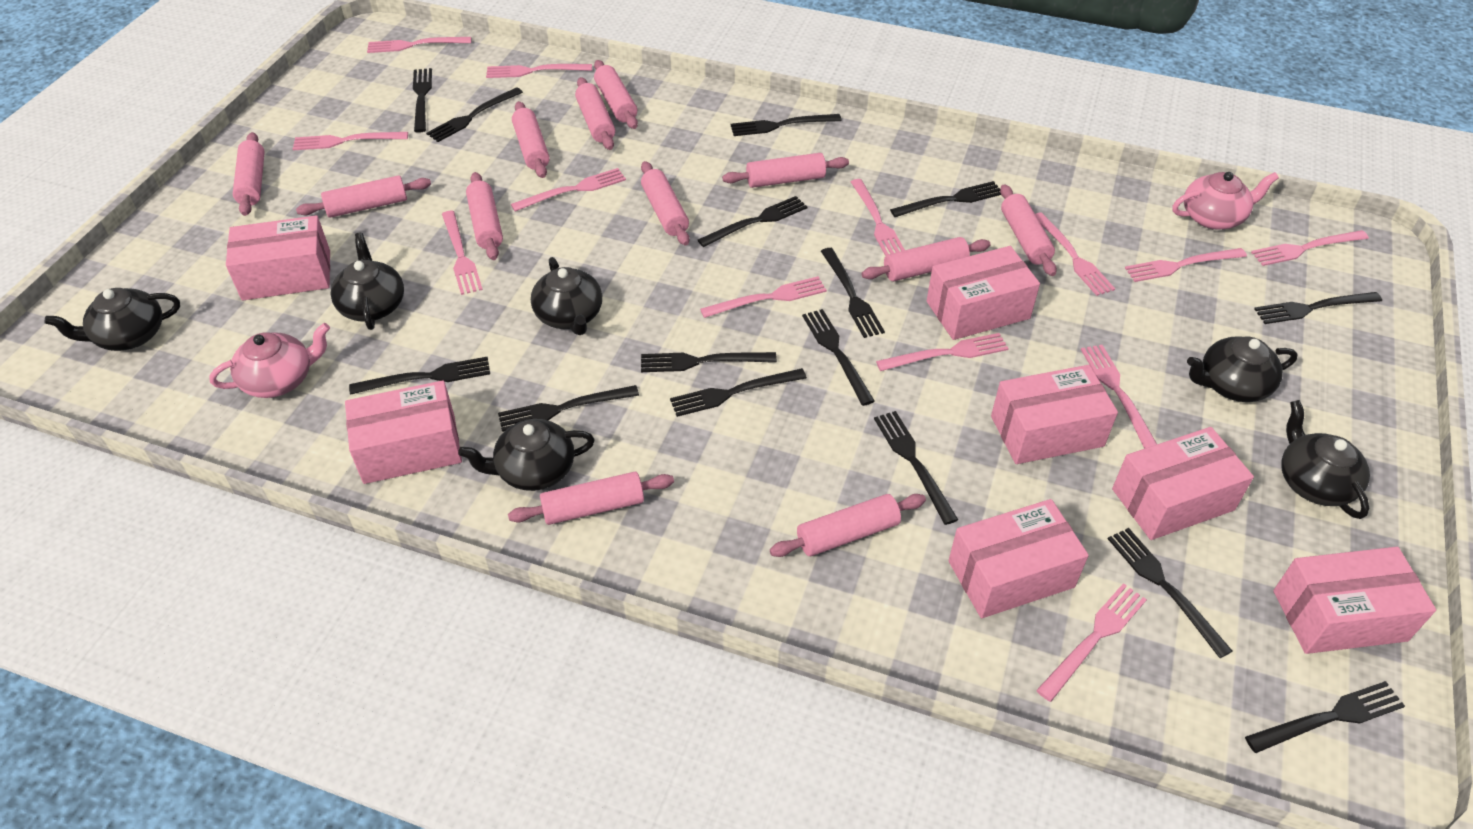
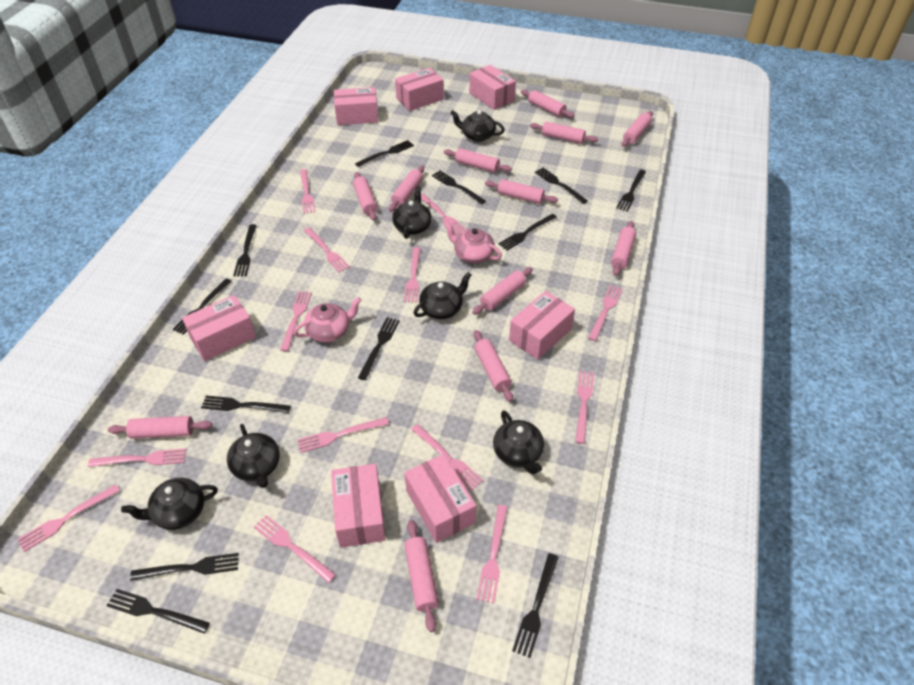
black fork: 15 -> 12

